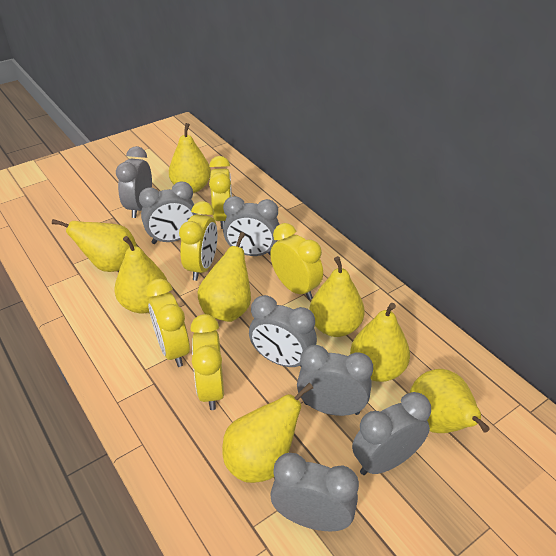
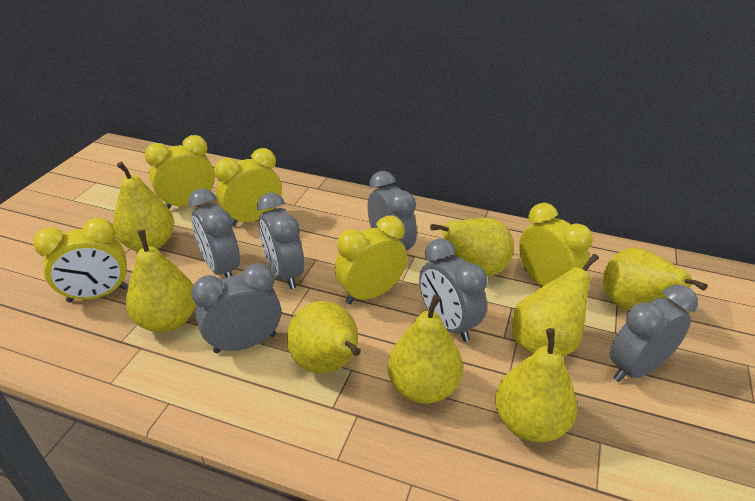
grey clock: 7 -> 6

